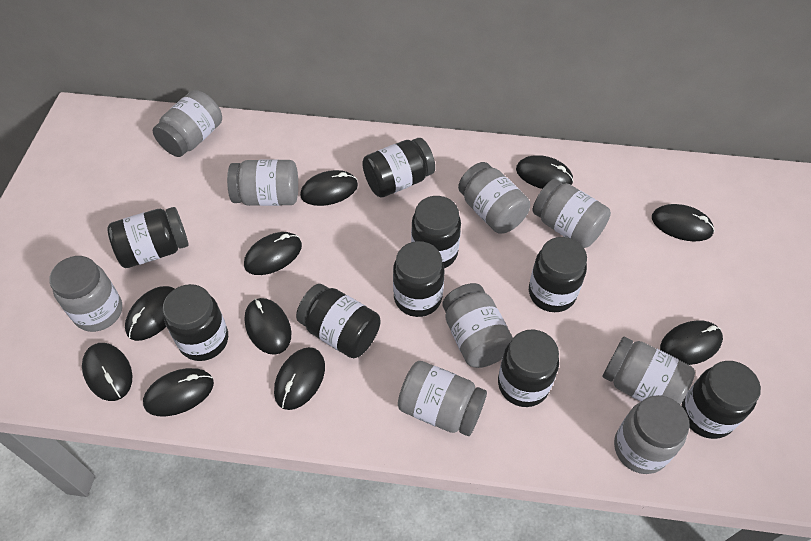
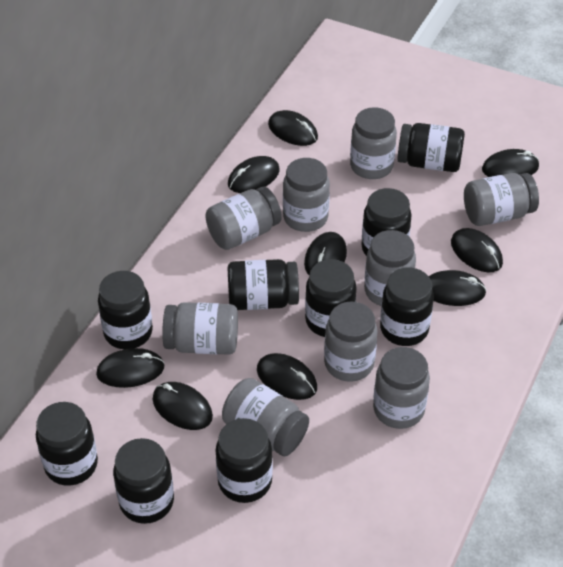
black mouse: 10 -> 9

